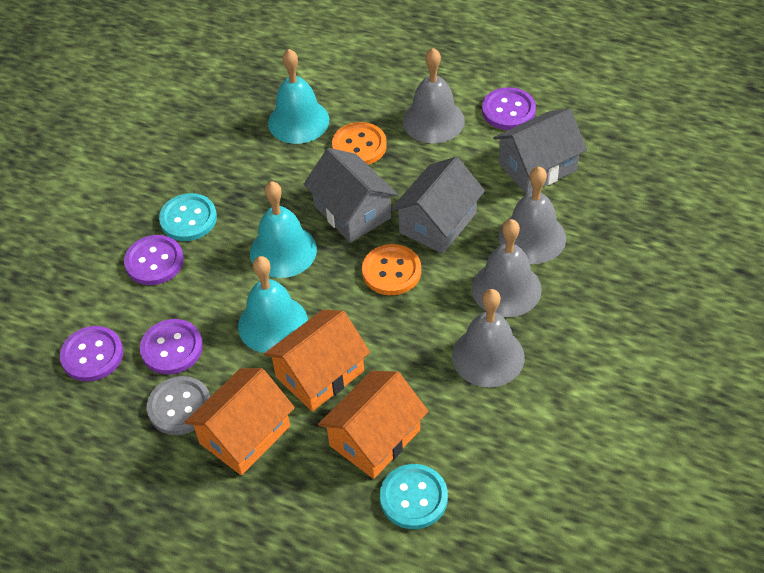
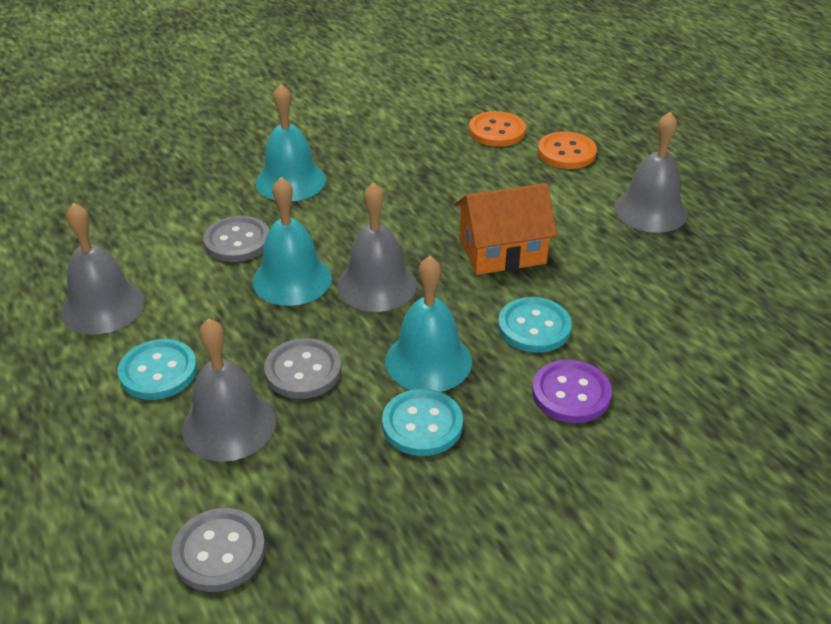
grey button: 1 -> 3
grey house: 3 -> 0
orange house: 3 -> 1
purple button: 4 -> 1
turquoise button: 2 -> 3

